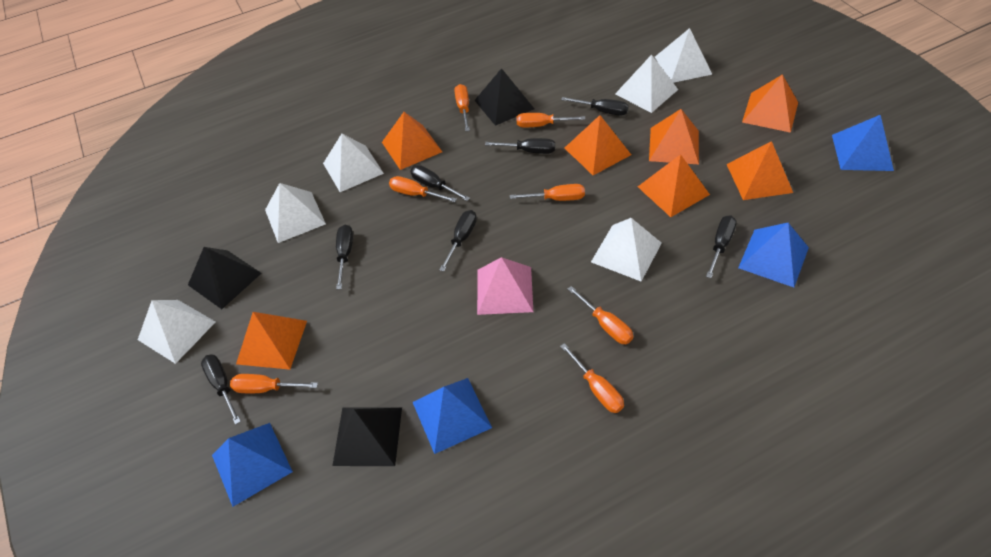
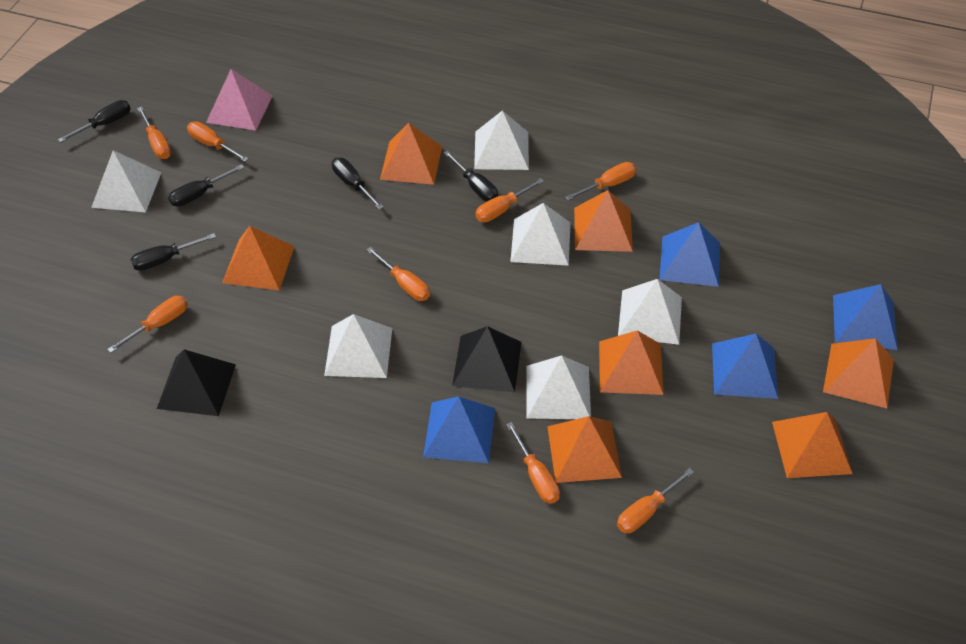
black pyramid: 3 -> 2
black screwdriver: 7 -> 5
orange screwdriver: 7 -> 8

